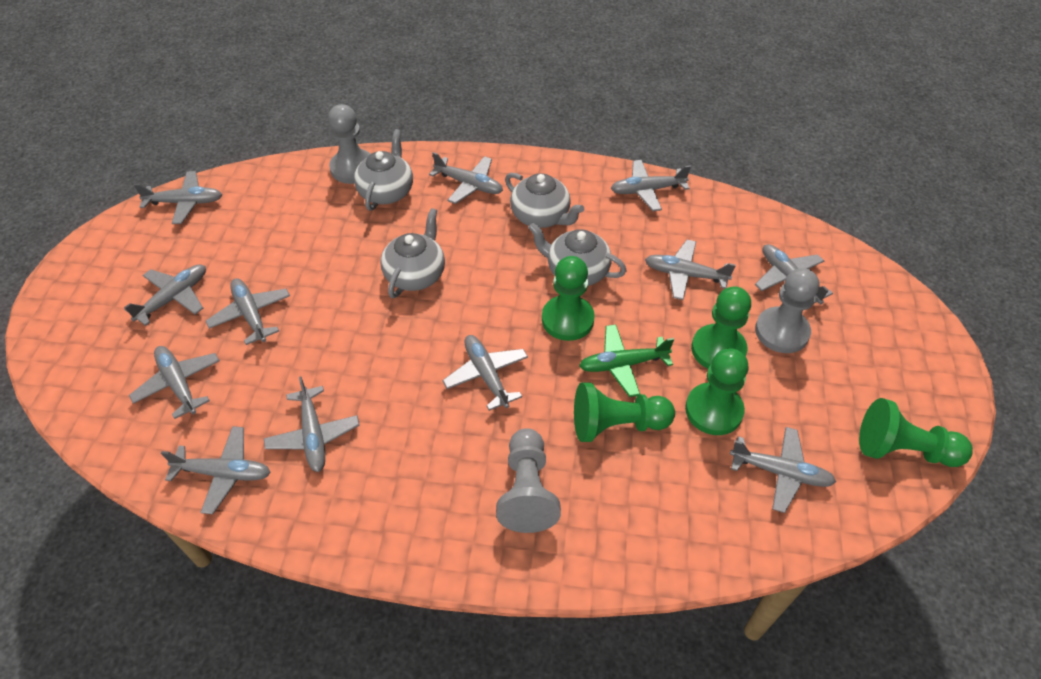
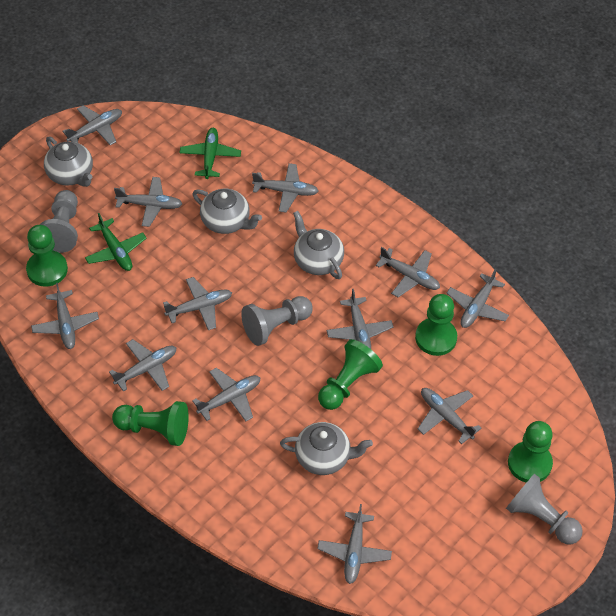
green plane: 1 -> 2

